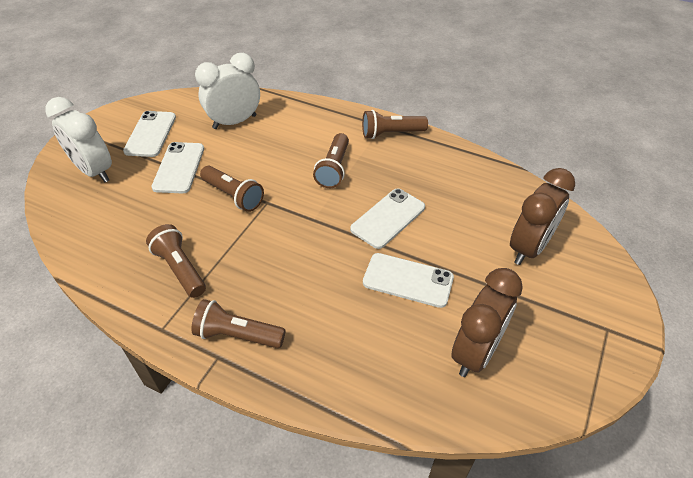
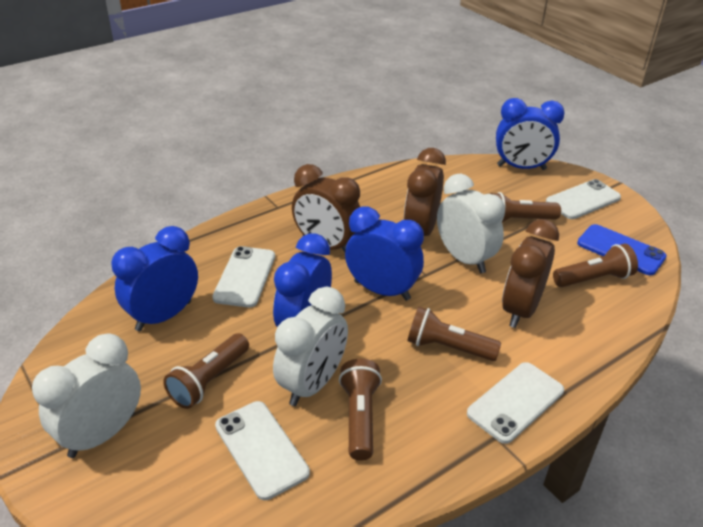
blue clock: 0 -> 4
blue phone: 0 -> 1
brown clock: 2 -> 3
white clock: 2 -> 3

